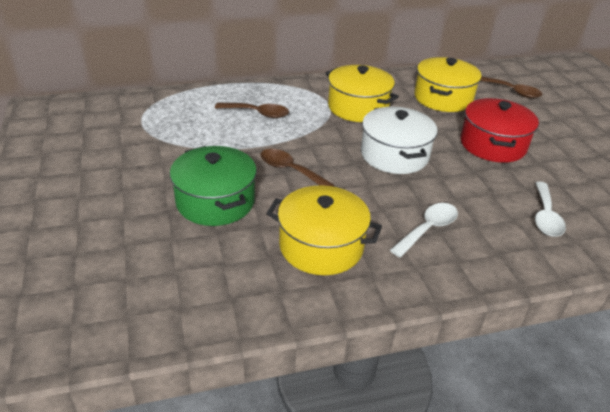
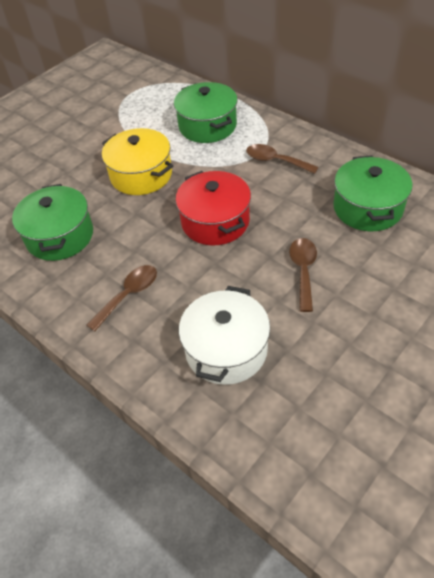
green pot: 1 -> 3
white spoon: 2 -> 0
yellow pot: 3 -> 1

